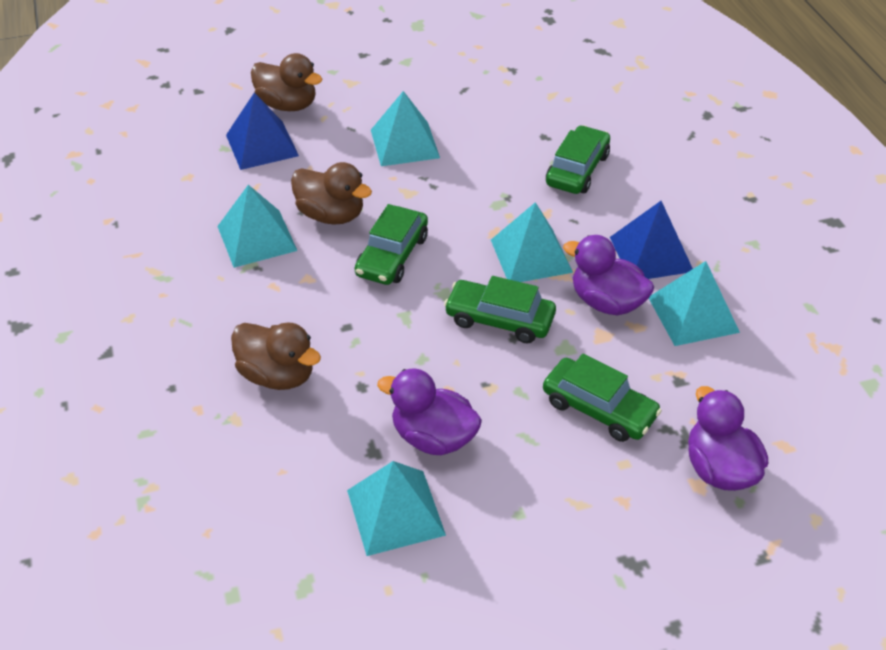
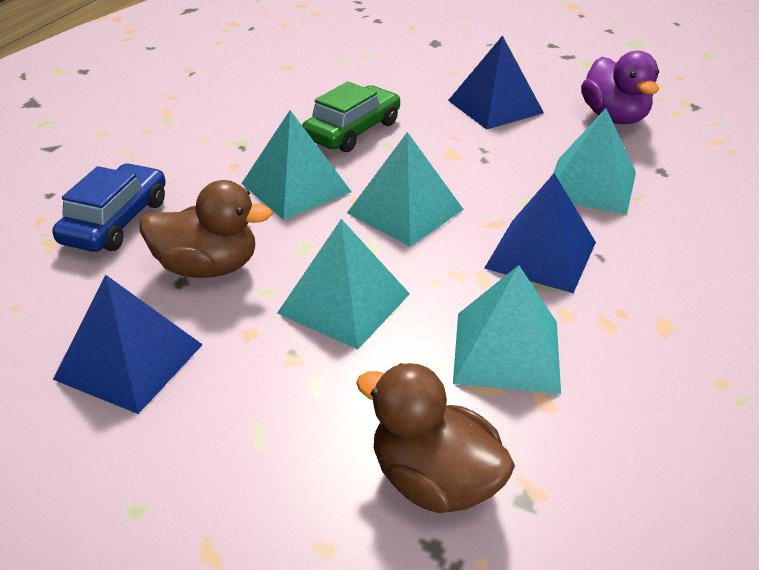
blue car: 0 -> 1
blue pyramid: 2 -> 3
brown duck: 3 -> 2
green car: 4 -> 1
purple duck: 3 -> 1

